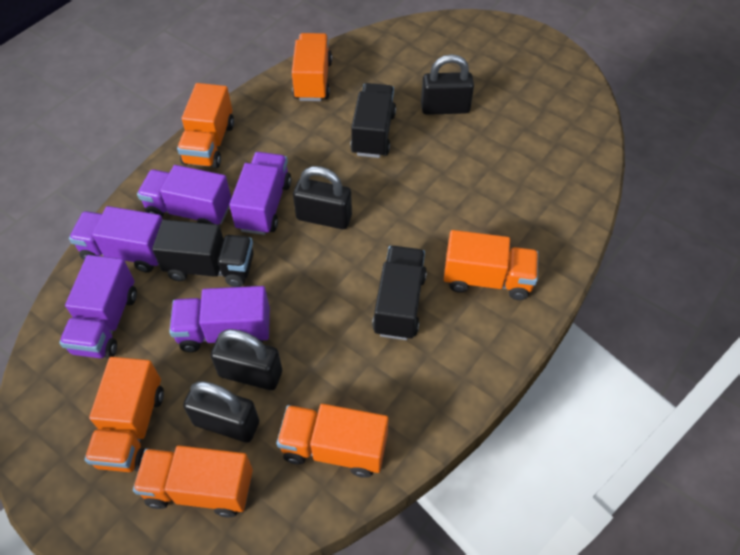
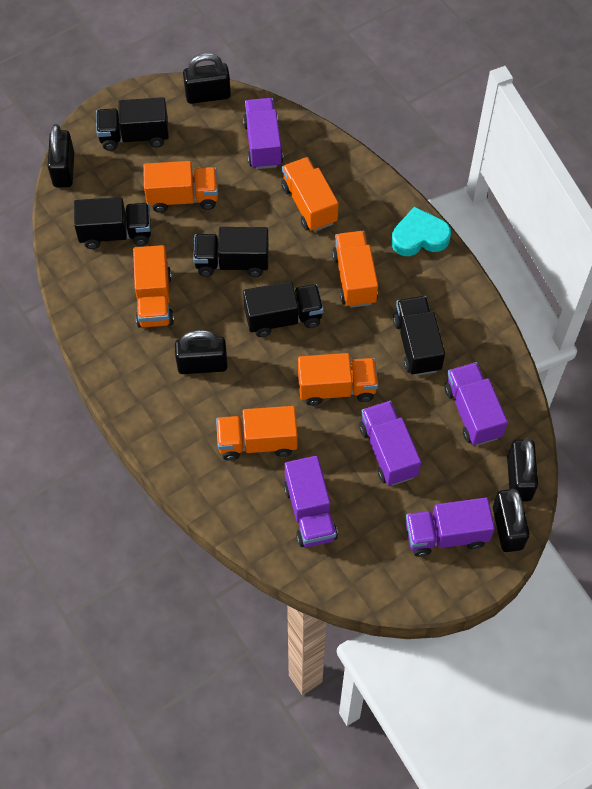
black padlock: 4 -> 5
black truck: 3 -> 5
turquoise heart: 0 -> 1

